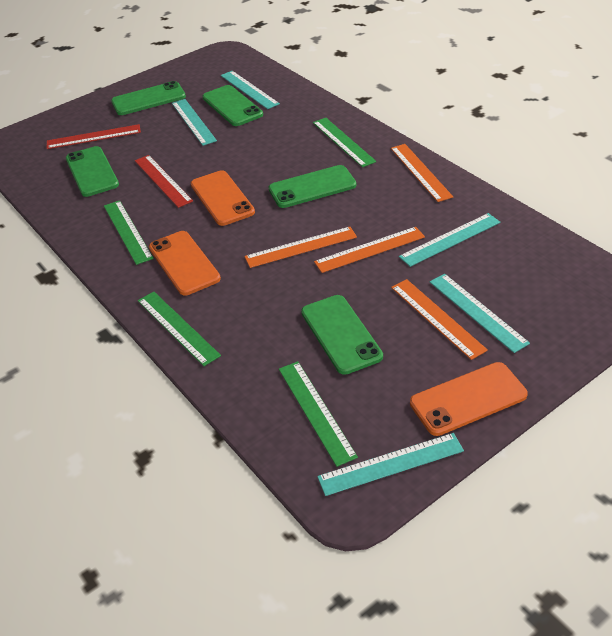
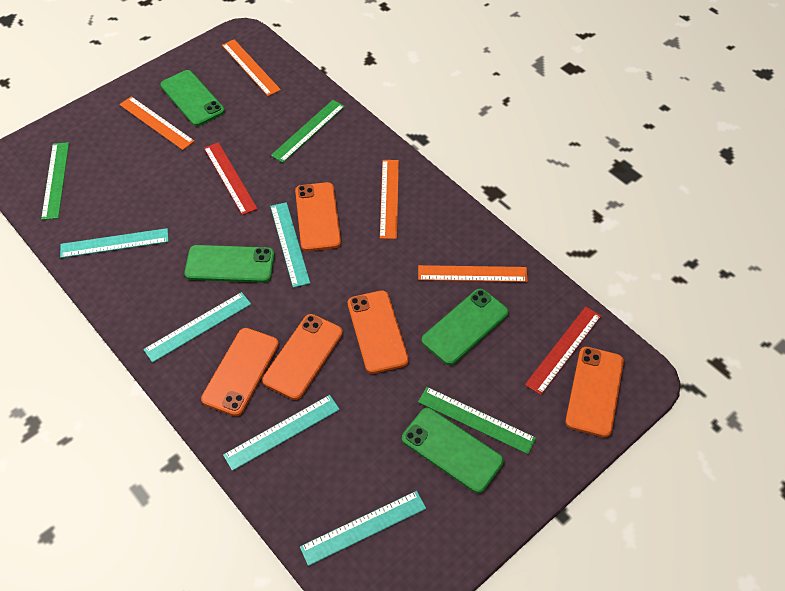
green phone: 5 -> 4
green ruler: 4 -> 3
orange phone: 3 -> 5

